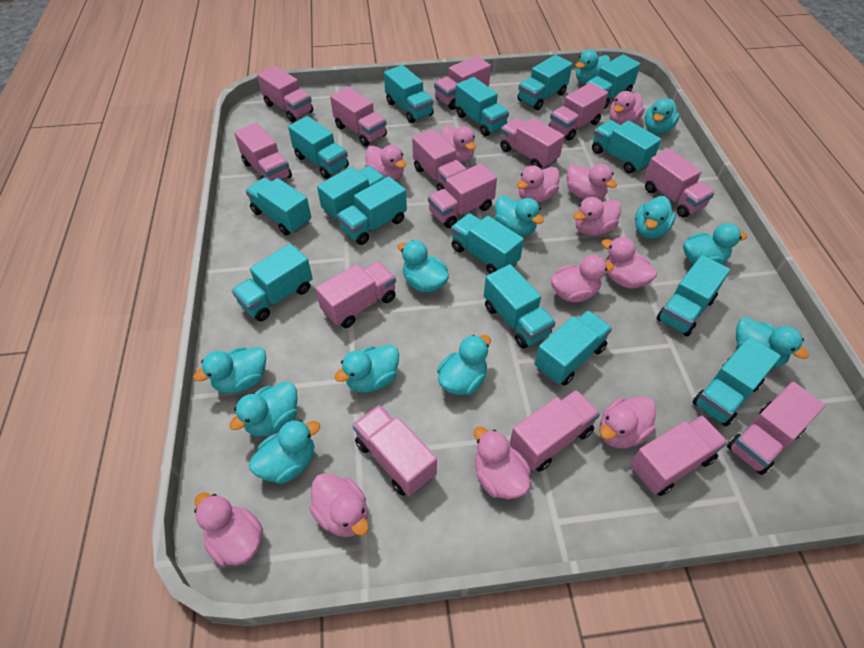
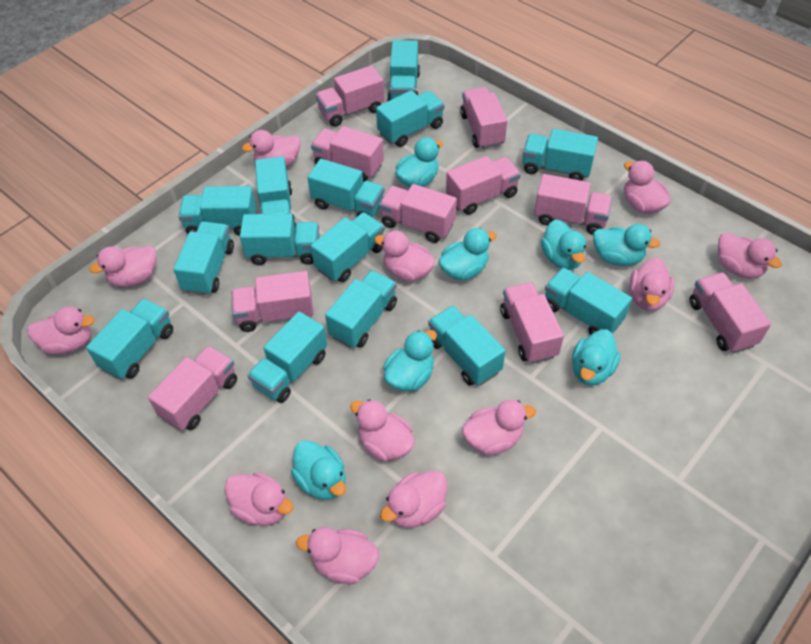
pink truck: 14 -> 10
turquoise duck: 12 -> 7
turquoise truck: 15 -> 14

